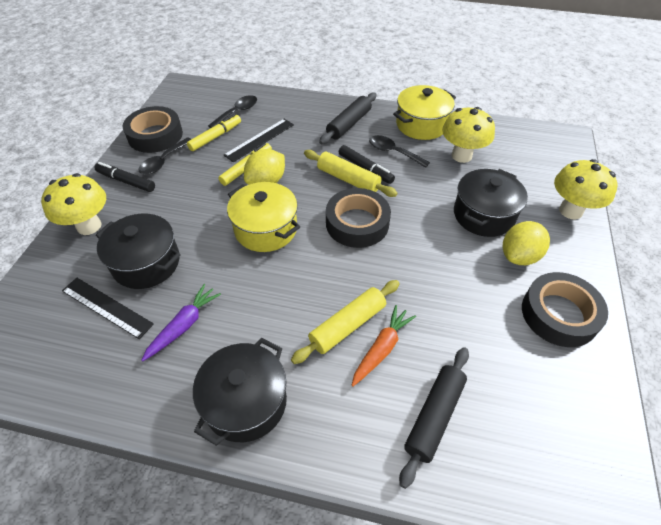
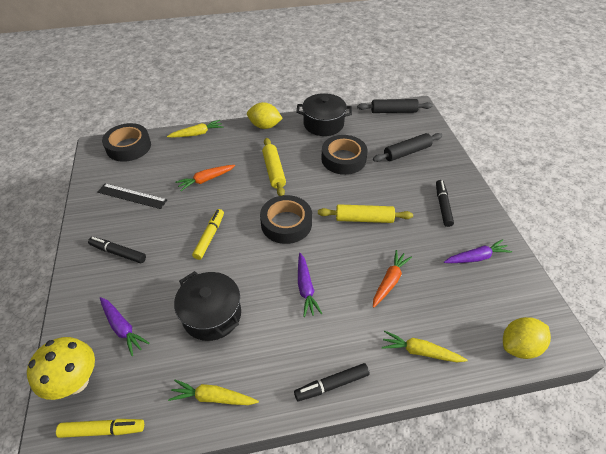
black marker: 2 -> 3
black pot: 3 -> 2
black ruler: 2 -> 1
black spoon: 3 -> 0
orange carrot: 1 -> 2
purple carrot: 1 -> 3
yellow carrot: 0 -> 3
yellow mushroom: 3 -> 1
yellow pot: 2 -> 0

